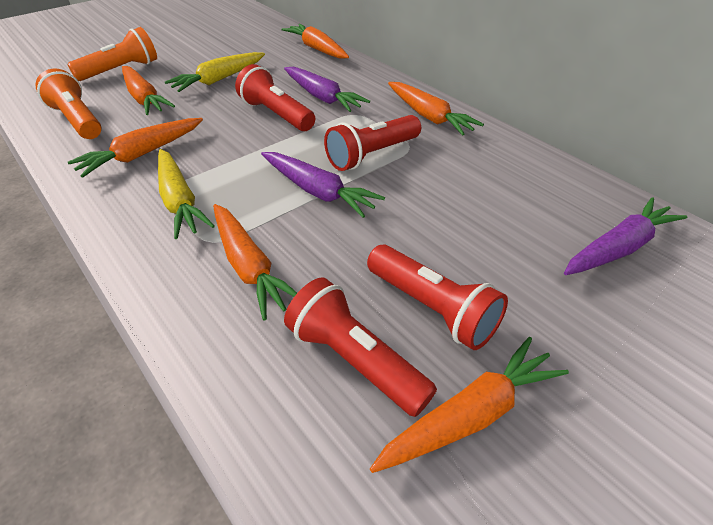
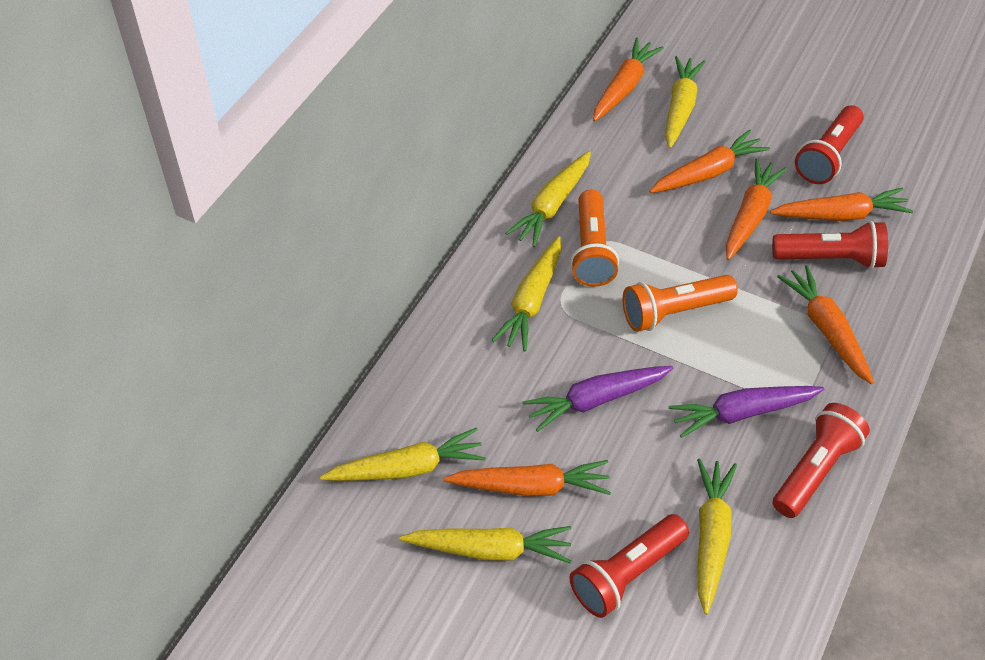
purple carrot: 3 -> 2
yellow carrot: 2 -> 6

